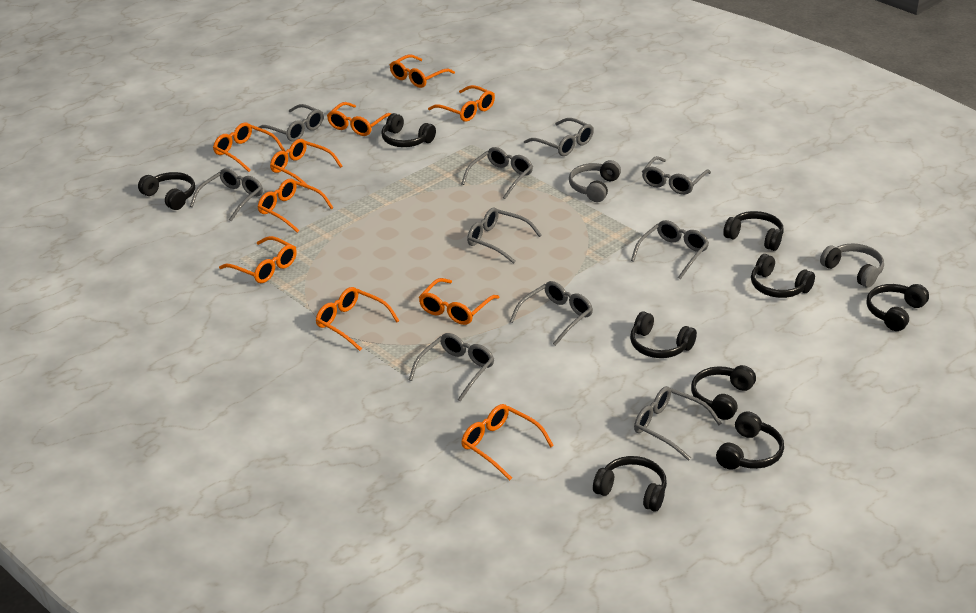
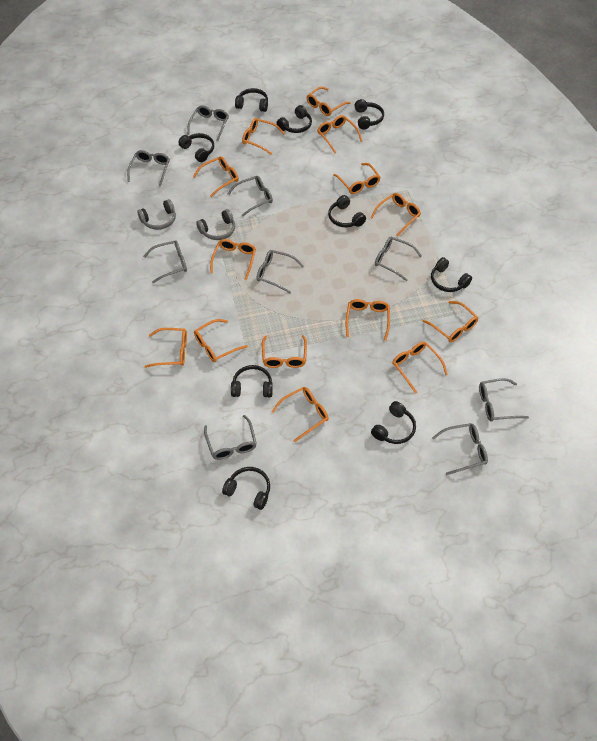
grey glasses: 10 -> 9
orange glasses: 10 -> 14

